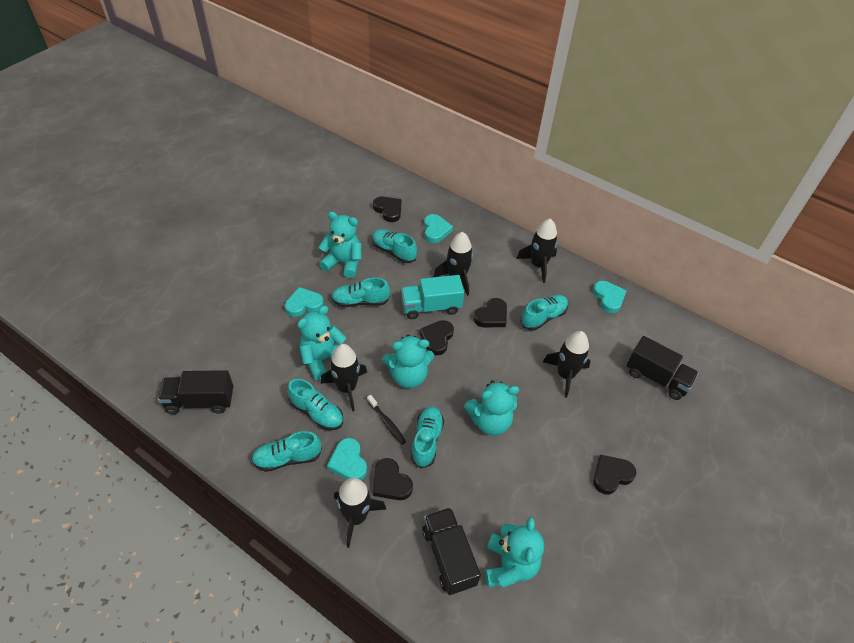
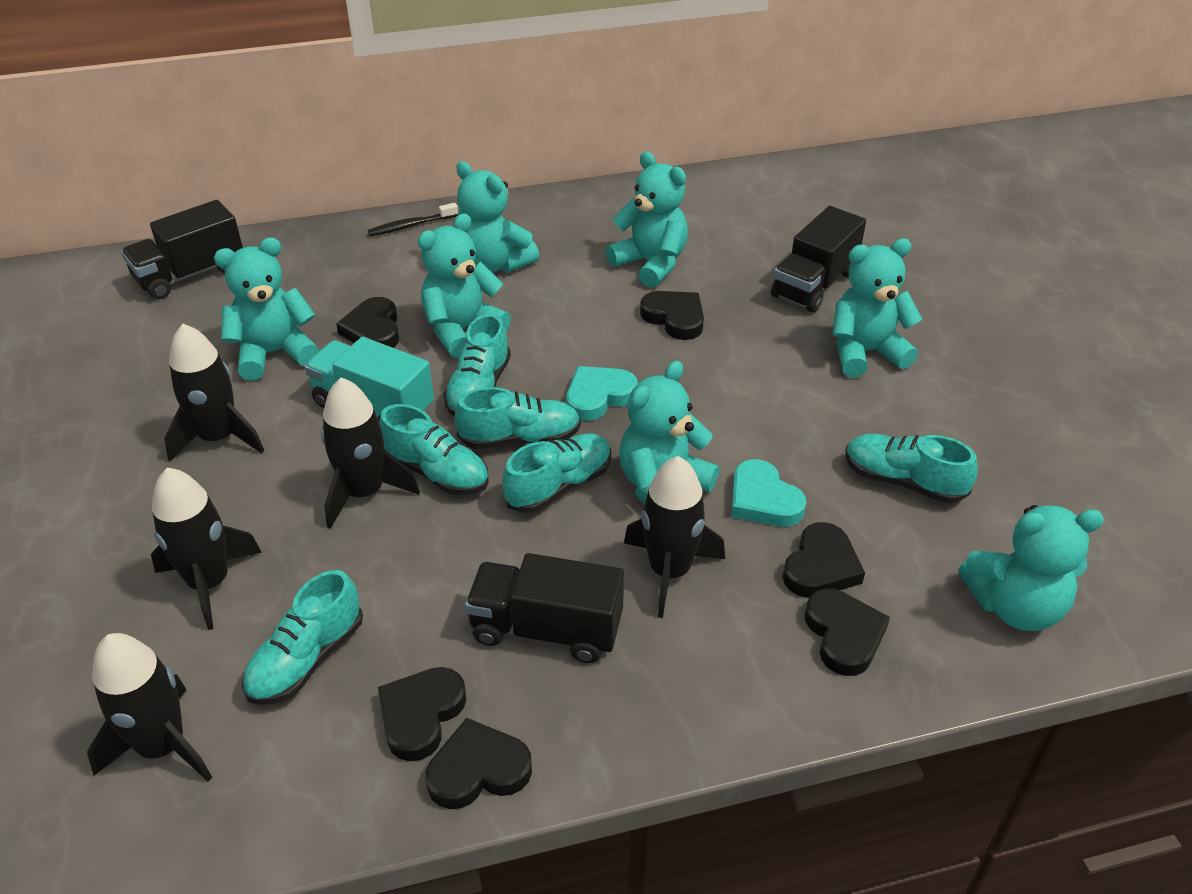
black heart: 5 -> 6
turquoise heart: 4 -> 2
turquoise teddy bear: 5 -> 7

